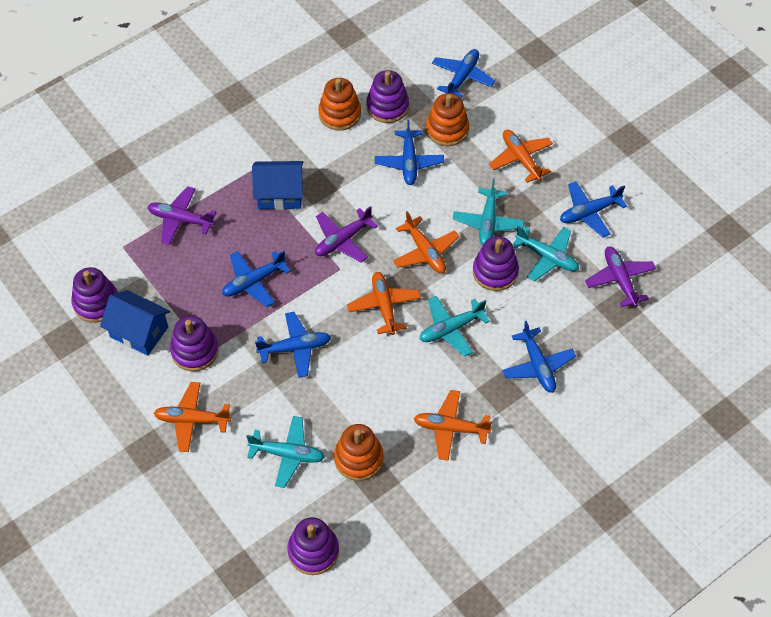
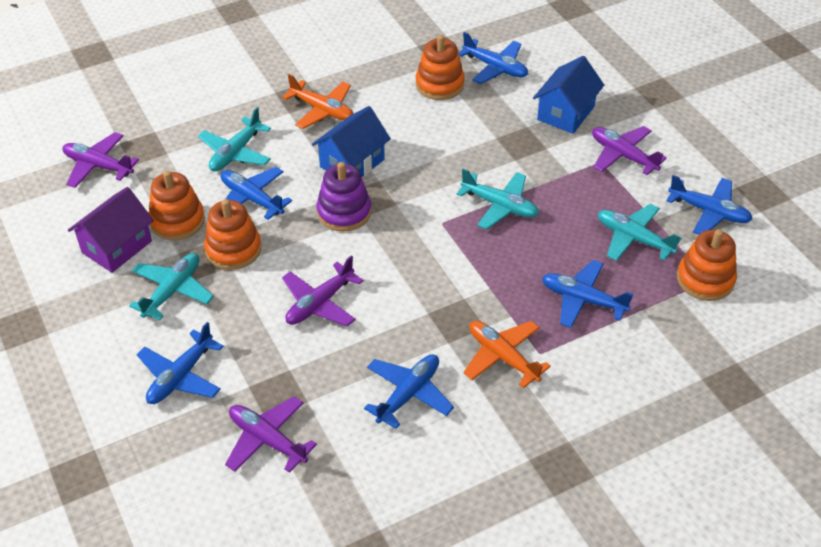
orange plane: 5 -> 2
orange stacking toy: 3 -> 4
purple house: 0 -> 1
purple plane: 3 -> 4
purple stacking toy: 5 -> 1

